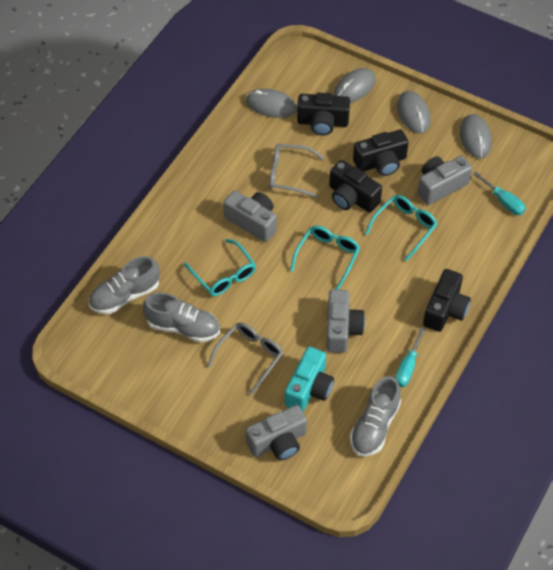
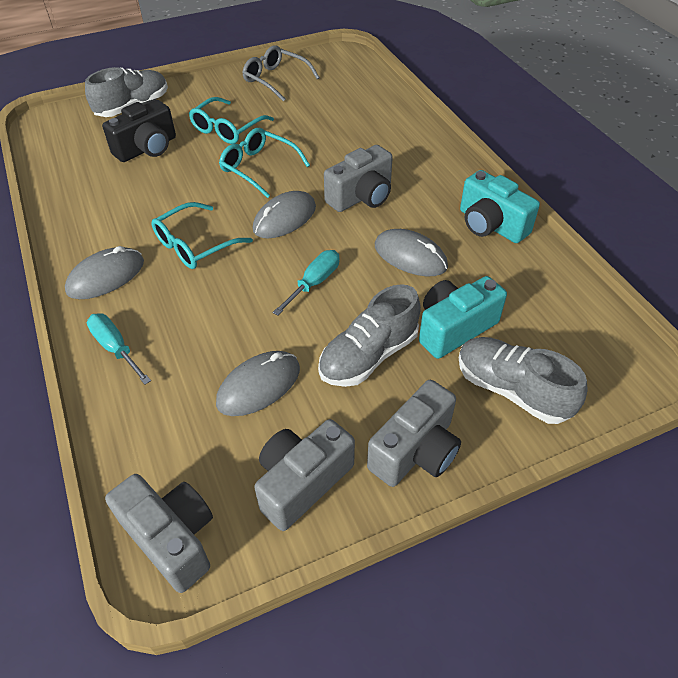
black camera: 4 -> 1
grey glasses: 2 -> 1
turquoise camera: 1 -> 2

